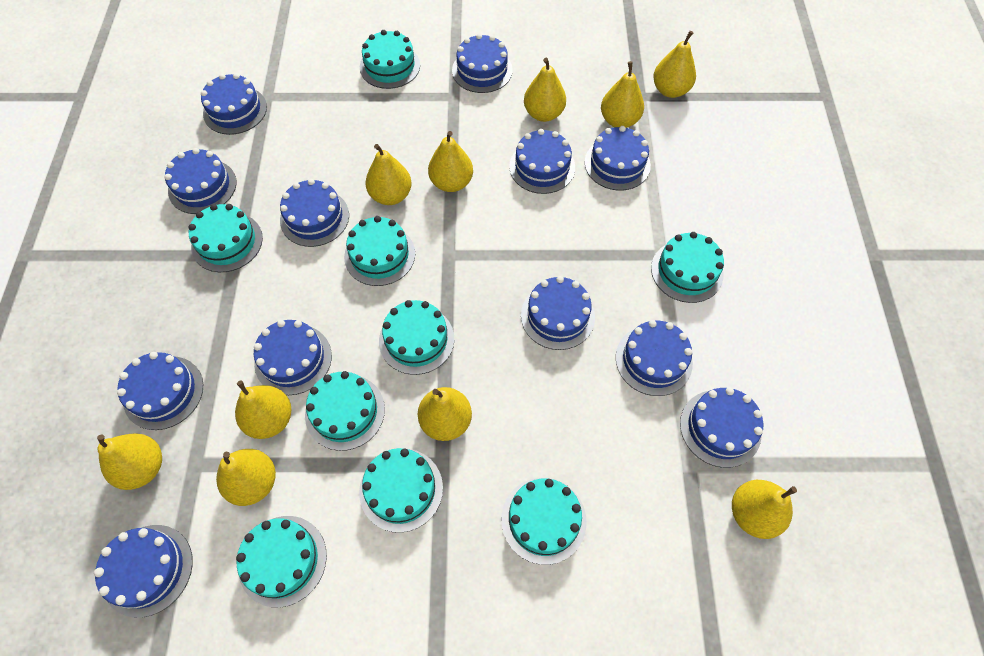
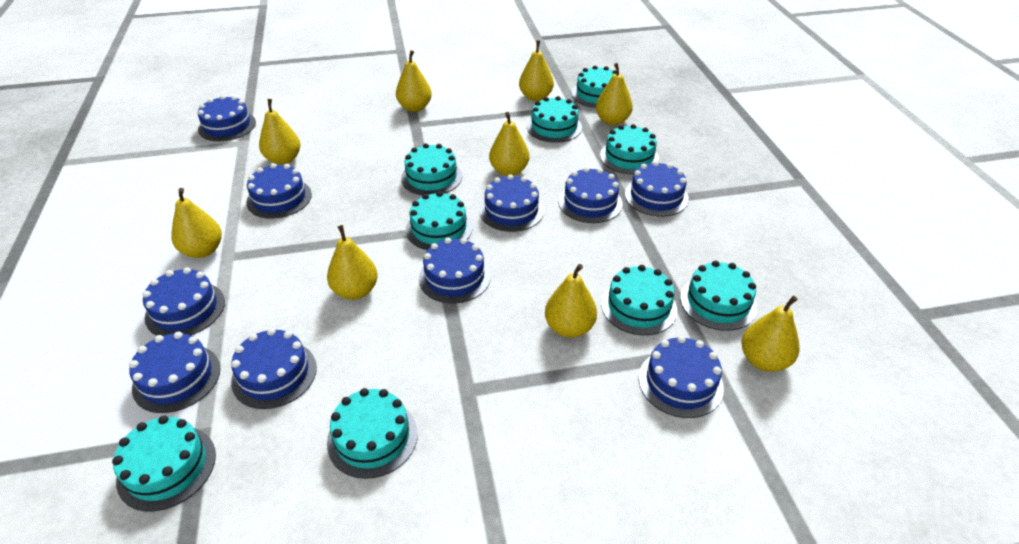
blue cake: 12 -> 10
yellow pear: 10 -> 9

